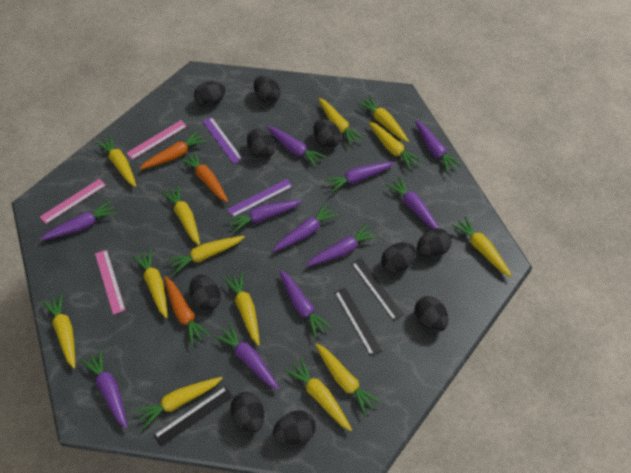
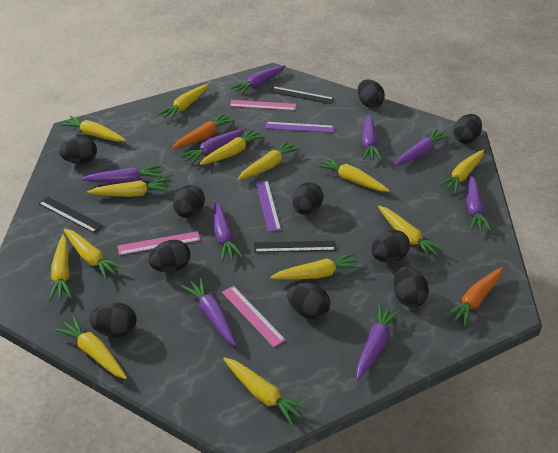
orange carrot: 3 -> 2
purple carrot: 11 -> 9

